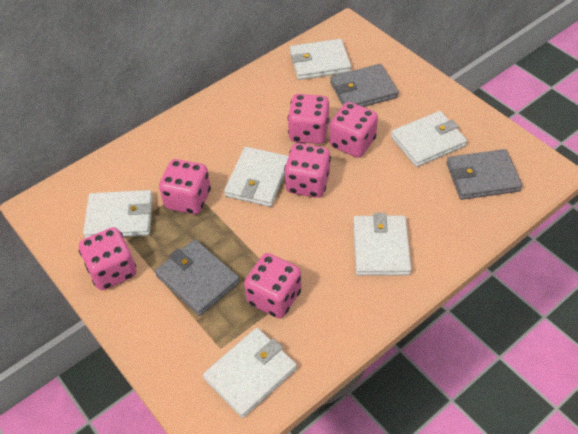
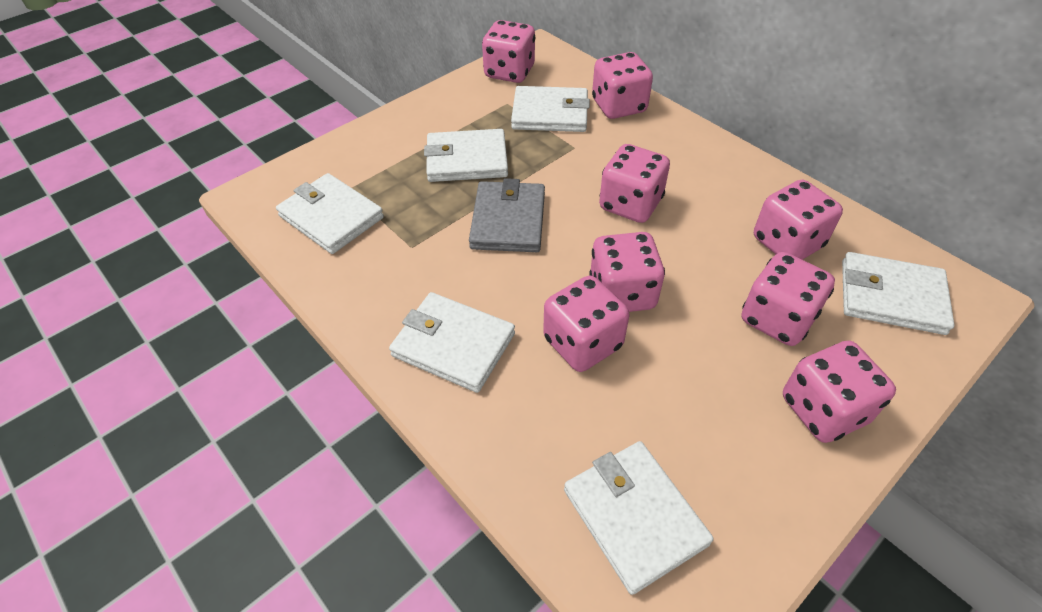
grey wallet: 3 -> 1
pink dice: 6 -> 8

